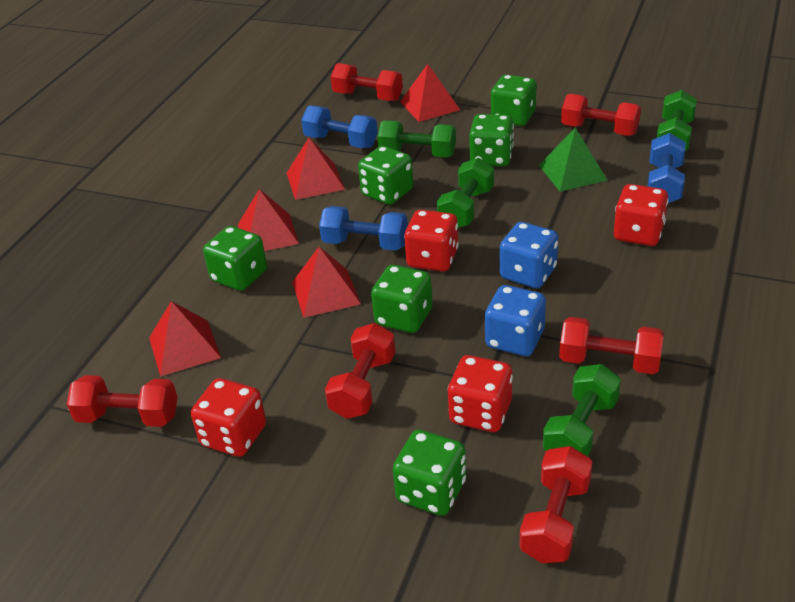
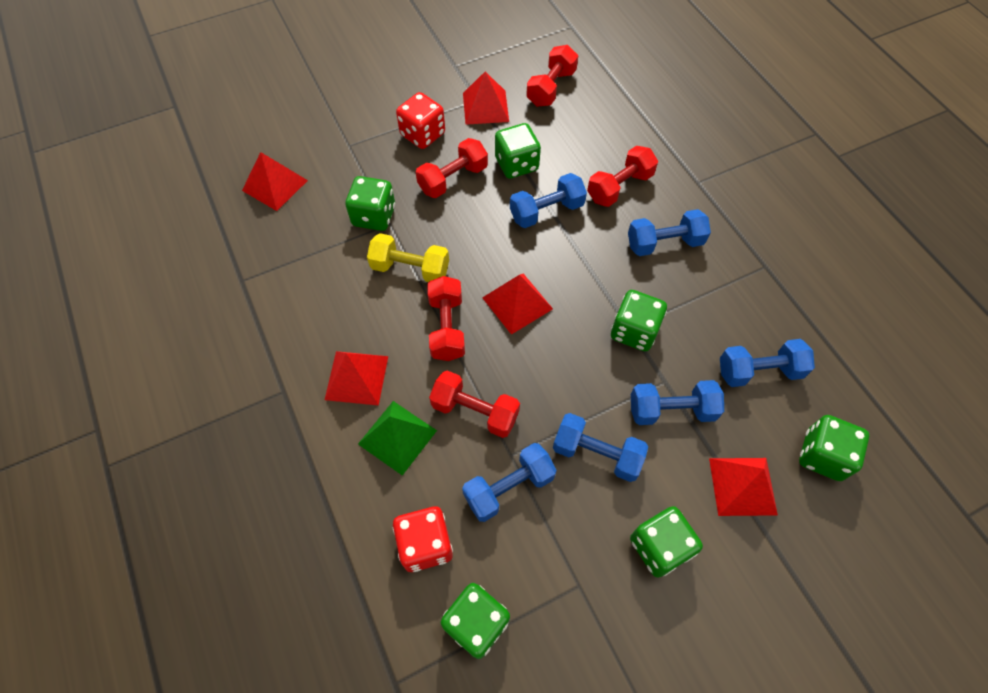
blue dice: 2 -> 0
blue dumbbell: 3 -> 6
green dumbbell: 4 -> 0
red dice: 4 -> 2
red dumbbell: 6 -> 5
yellow dumbbell: 0 -> 1

